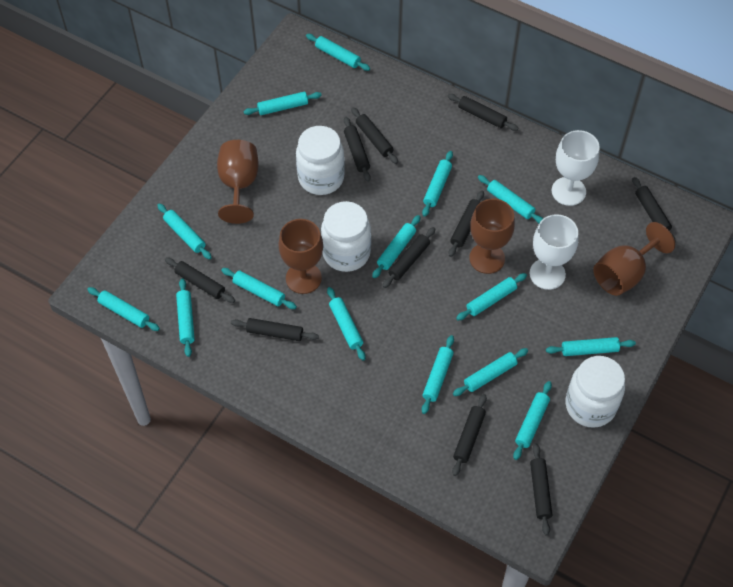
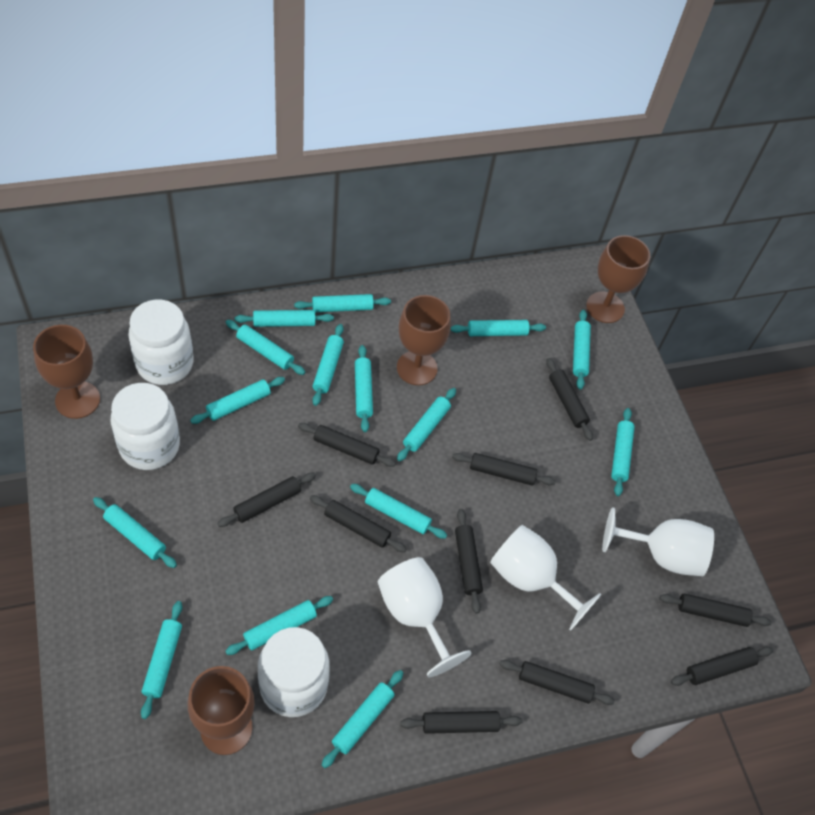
white goblet: 2 -> 3

